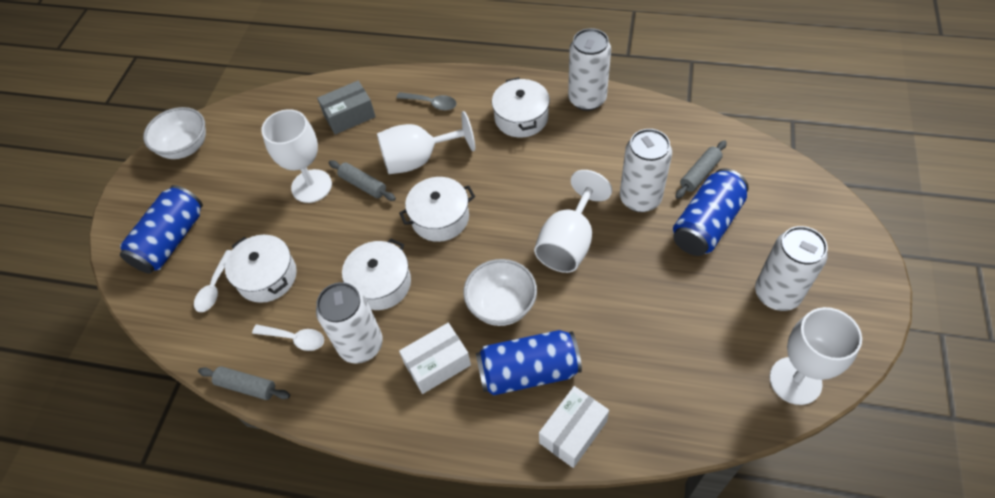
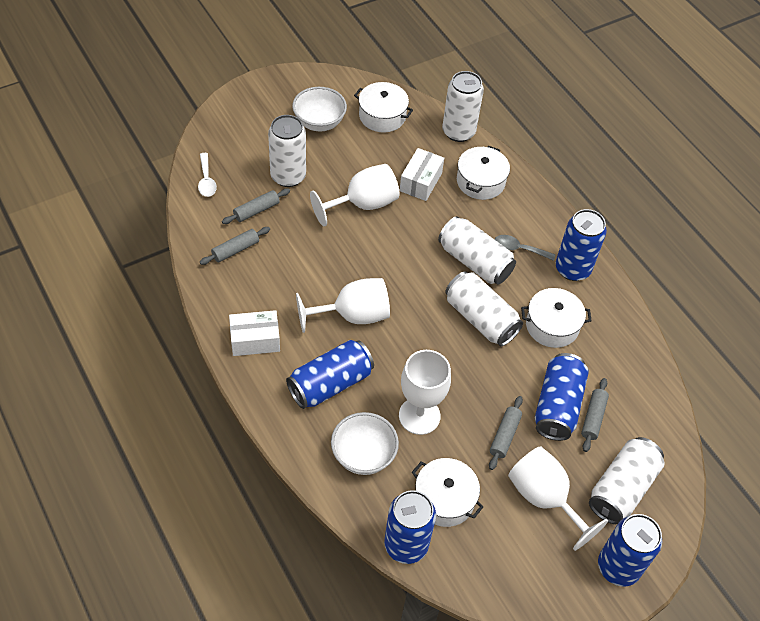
blue can: 3 -> 5
grey box: 1 -> 0
grey rolling pin: 3 -> 4
white can: 4 -> 5
white spoon: 2 -> 1

